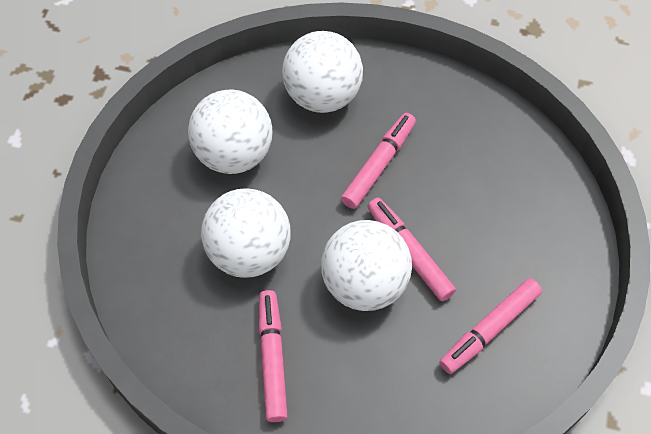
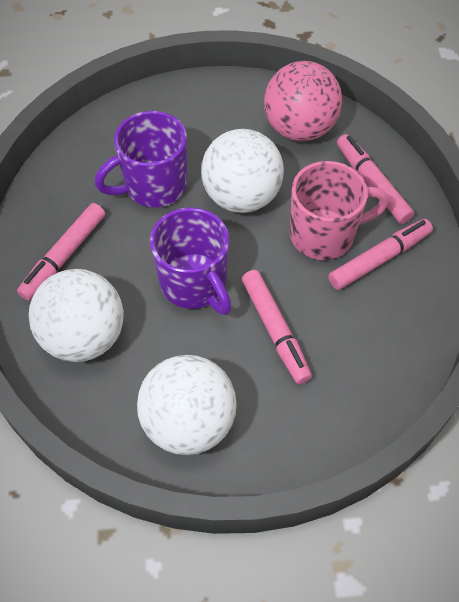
pink ball: 0 -> 1
pink mug: 0 -> 1
purple mug: 0 -> 2
white ball: 4 -> 3

